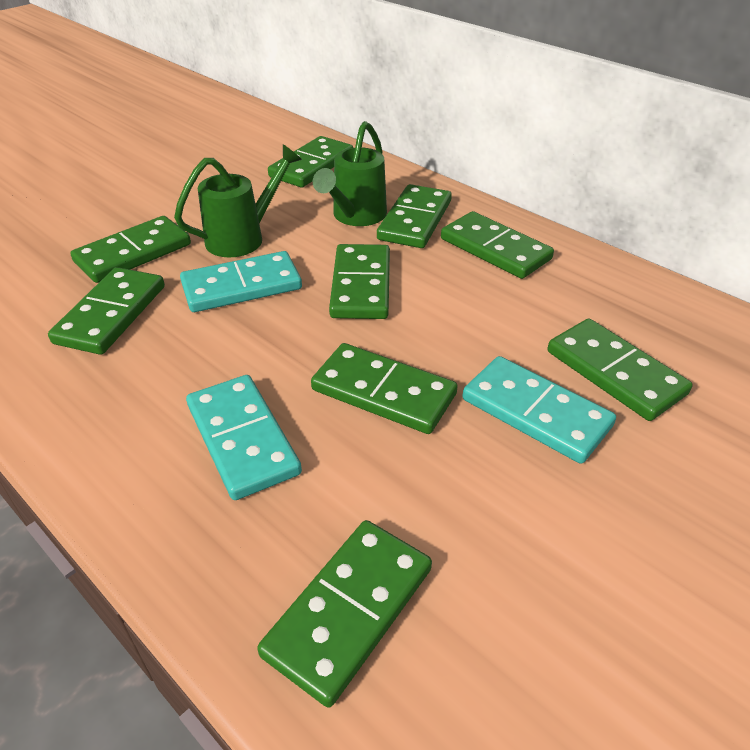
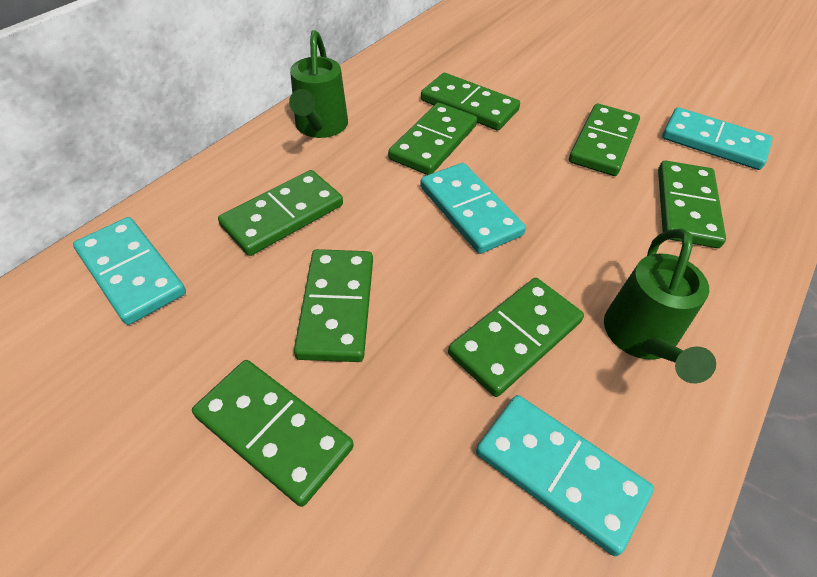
green domino: 9 -> 8
turquoise domino: 3 -> 4

